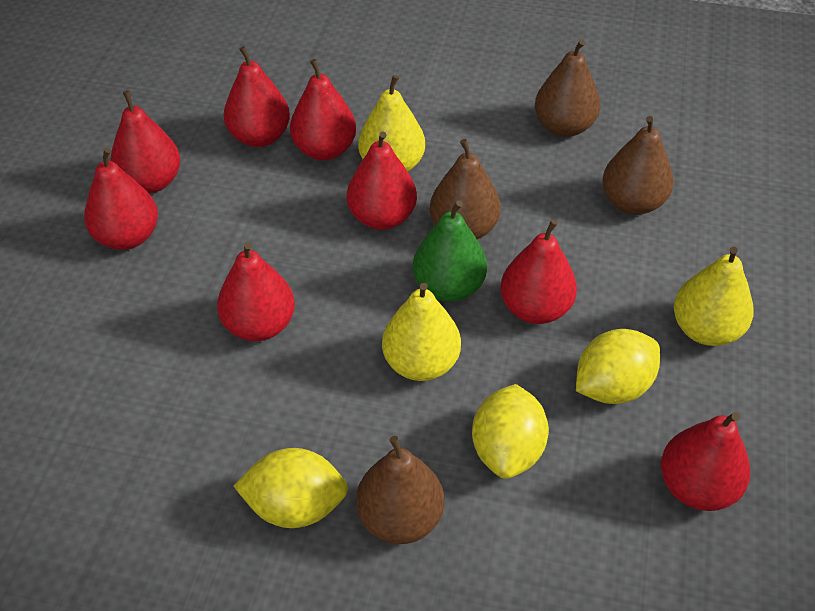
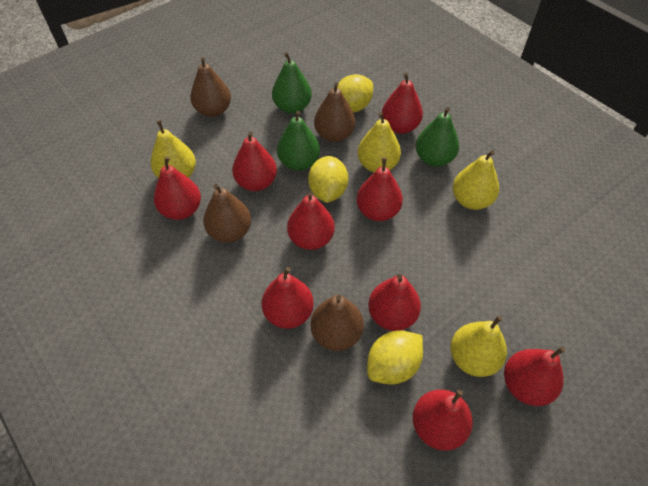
green pear: 1 -> 3
red pear: 8 -> 9
yellow pear: 3 -> 4

